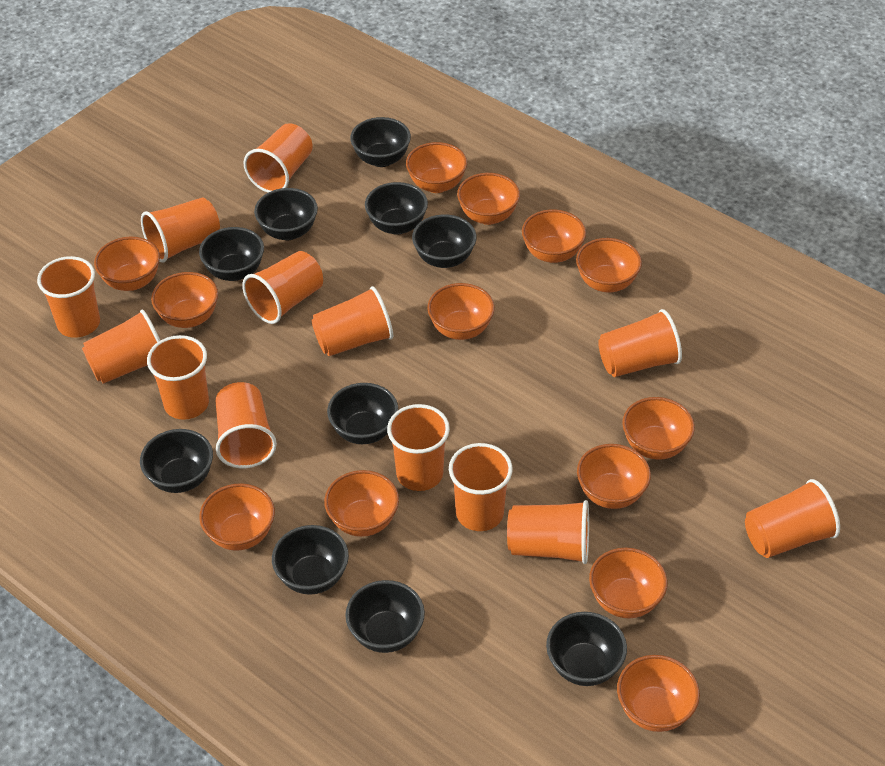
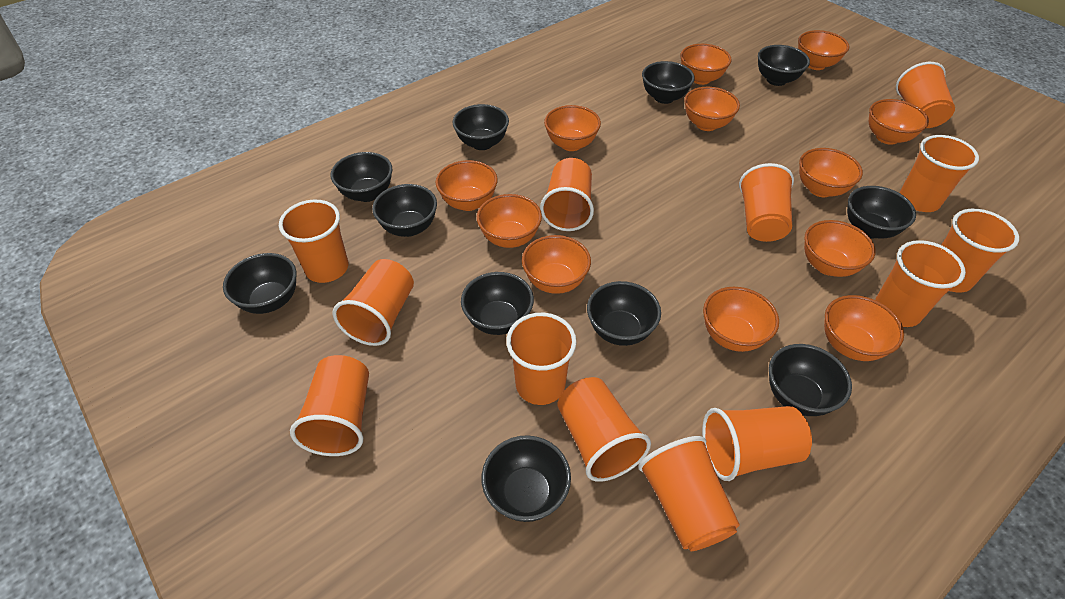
black bowl: 10 -> 11
orange bowl: 13 -> 12

